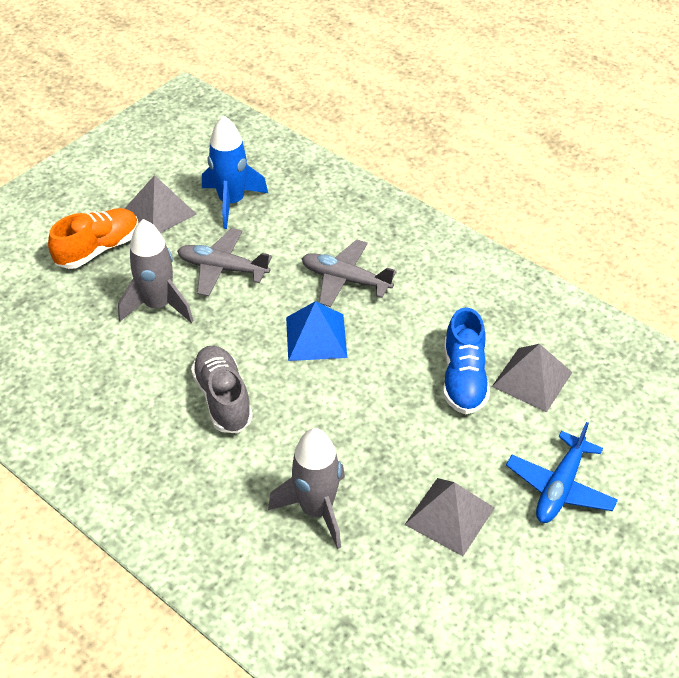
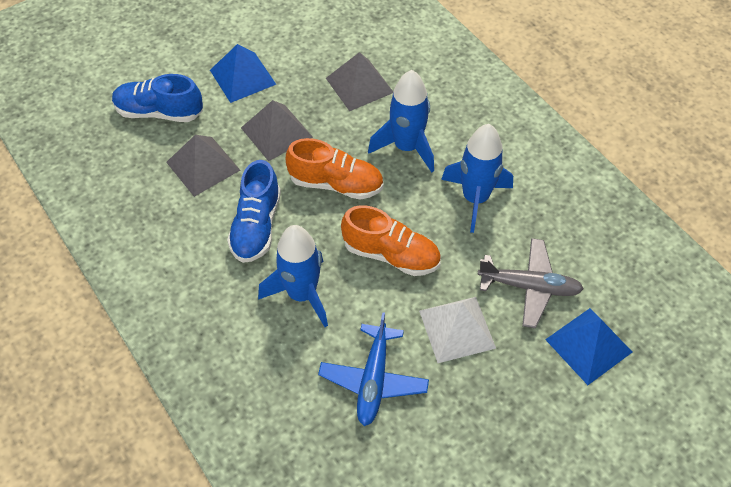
blue pyramid: 1 -> 2
blue rocket: 1 -> 3
blue shoe: 1 -> 2
grey plane: 2 -> 1
grey rocket: 2 -> 0
grey shoe: 1 -> 0
orange shoe: 1 -> 2
white pyramid: 0 -> 1

